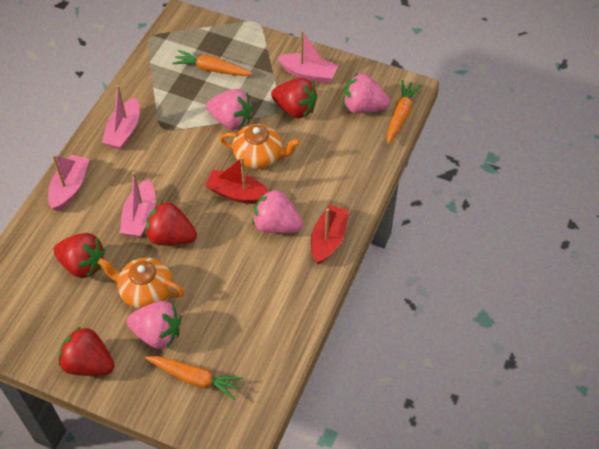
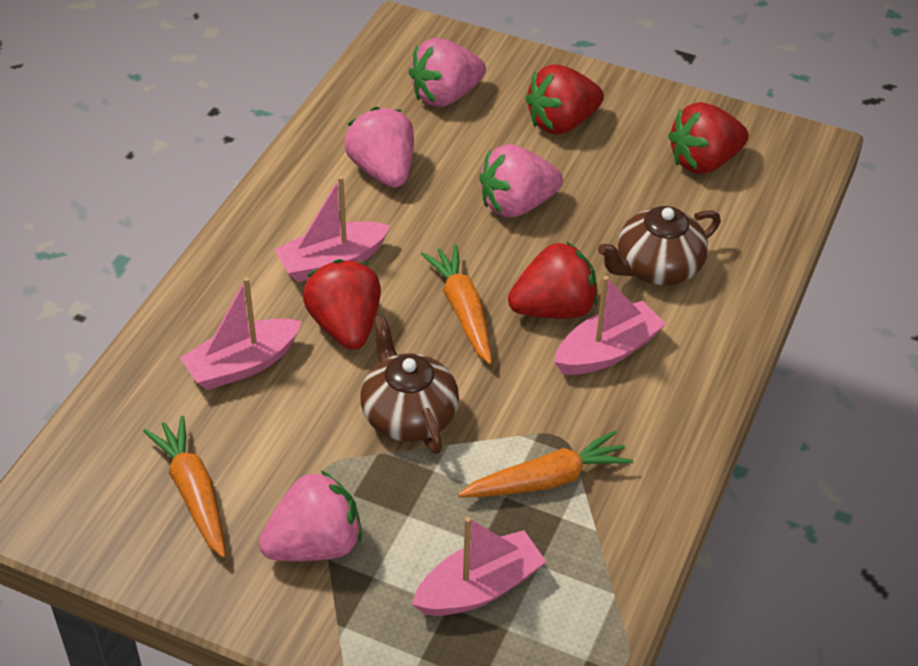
brown teapot: 0 -> 2
orange teapot: 2 -> 0
red boat: 2 -> 0

